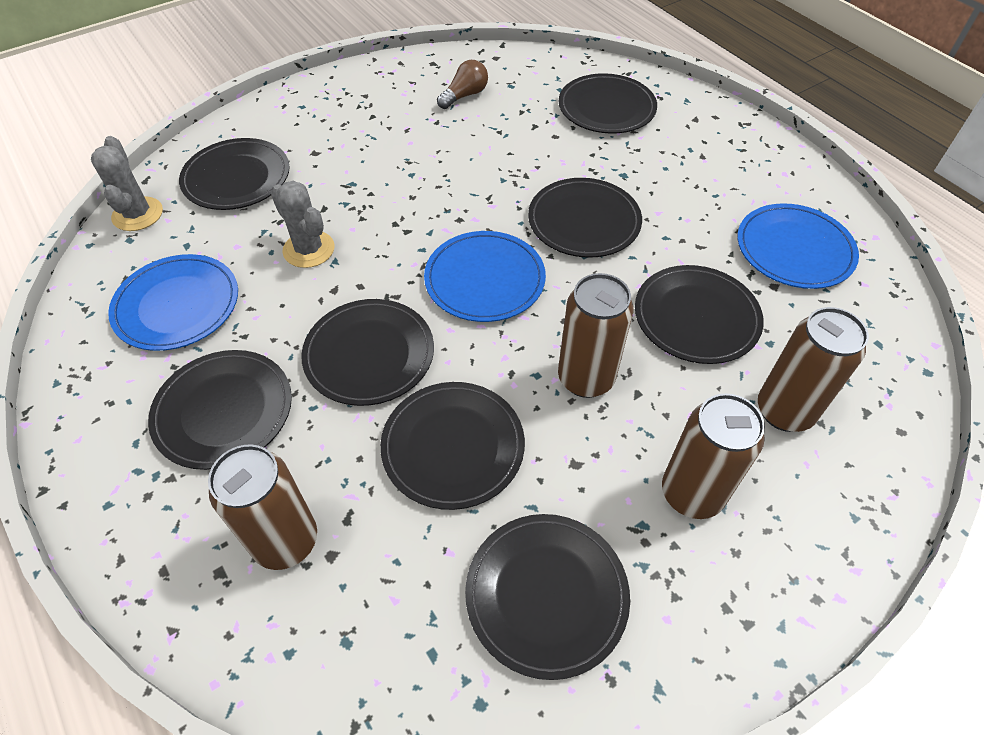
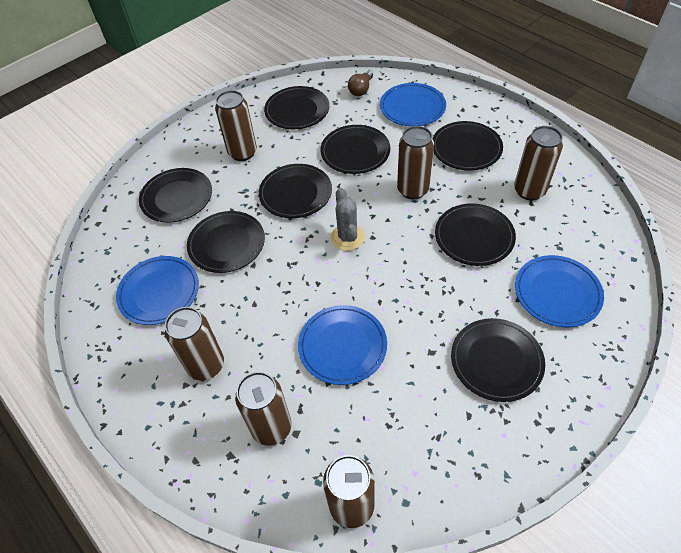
blue plate: 3 -> 4
brown can: 4 -> 6
grey cactus: 2 -> 1

